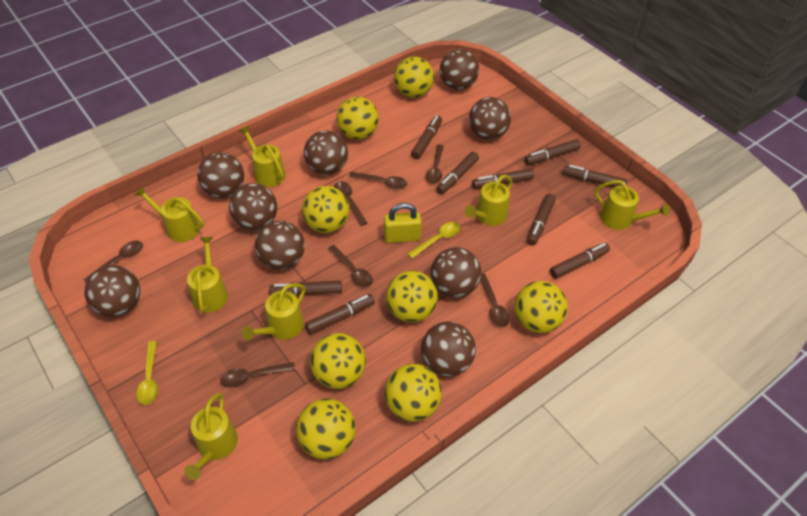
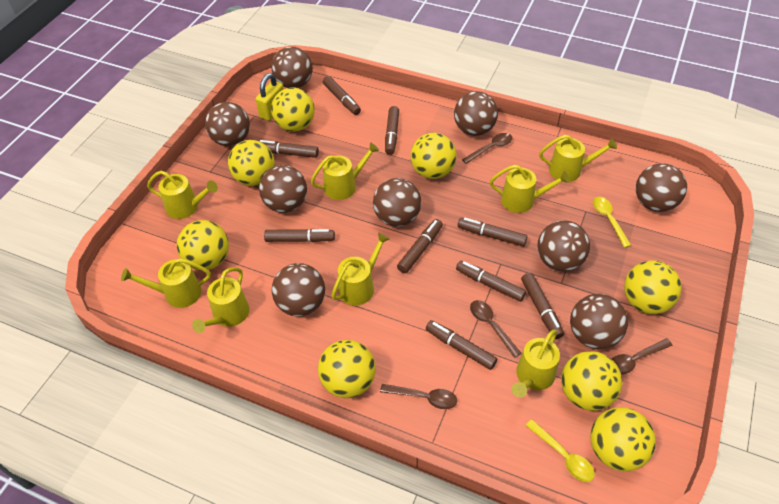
brown spoon: 7 -> 4
yellow watering can: 7 -> 8

